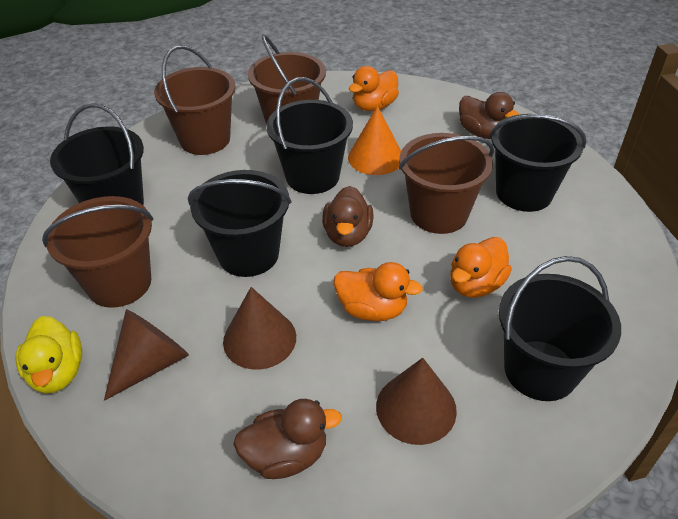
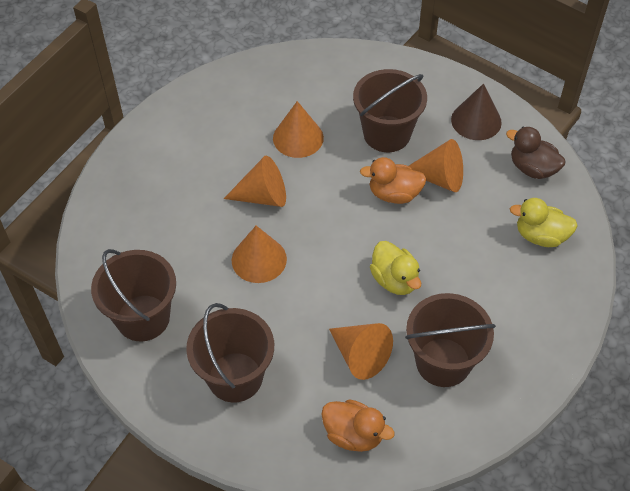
black bucket: 5 -> 0
brown cone: 3 -> 1
brown duck: 3 -> 1
orange cone: 1 -> 5
orange duck: 3 -> 2
yellow duck: 1 -> 2

